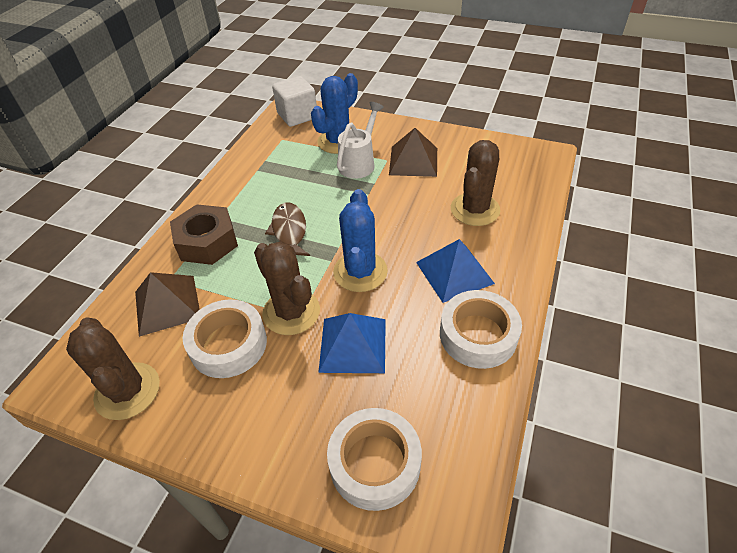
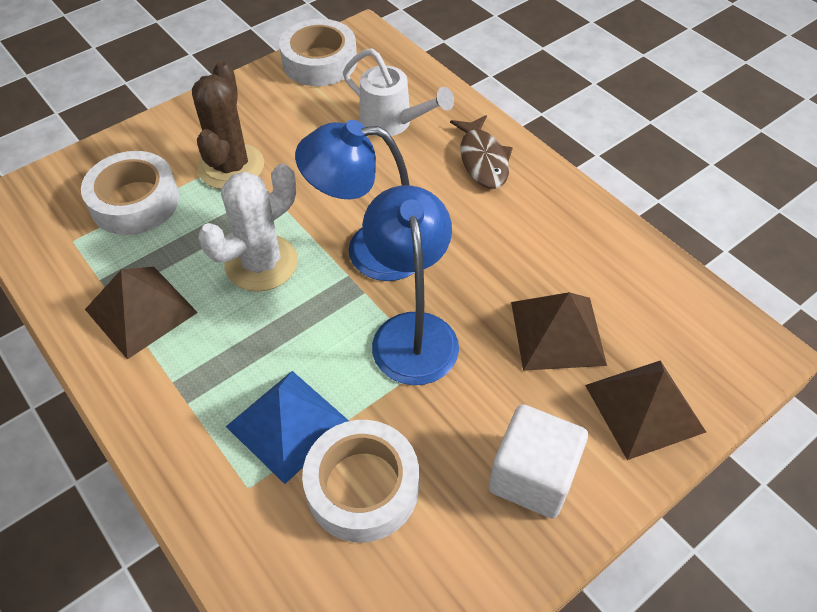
blue cactus: 2 -> 0
blue lamp: 0 -> 2
blue pyramid: 2 -> 1
brown cactus: 3 -> 1
brown nut: 1 -> 0
brown pyramid: 2 -> 3
white cactus: 0 -> 1

